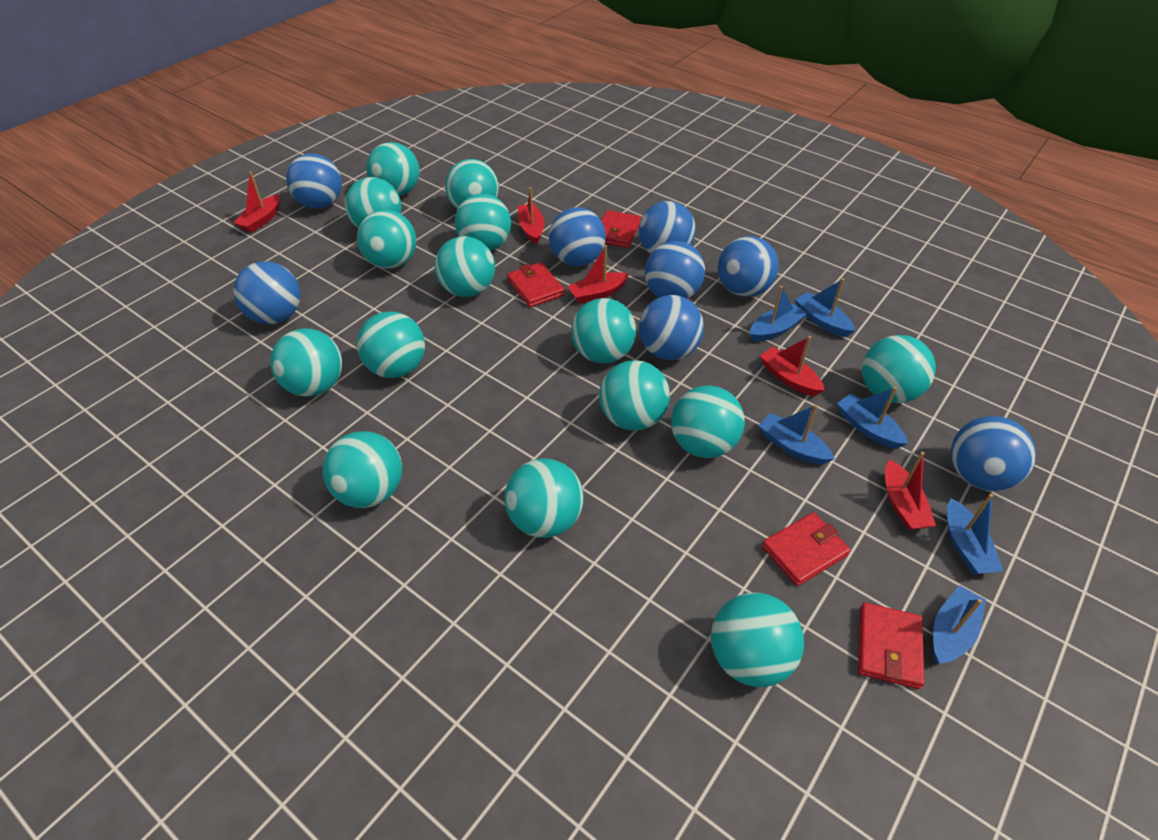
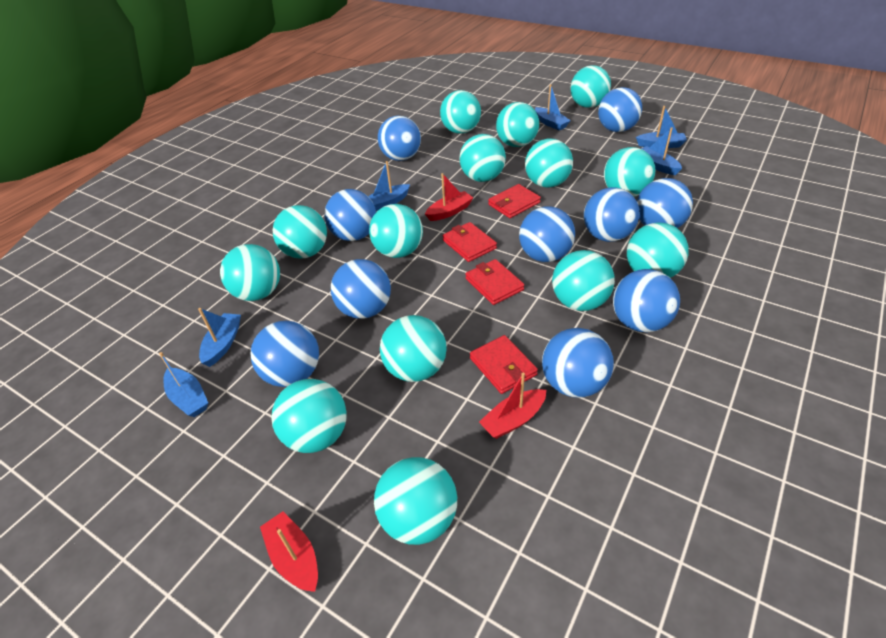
blue ball: 8 -> 10
red boat: 5 -> 3
turquoise ball: 15 -> 14

